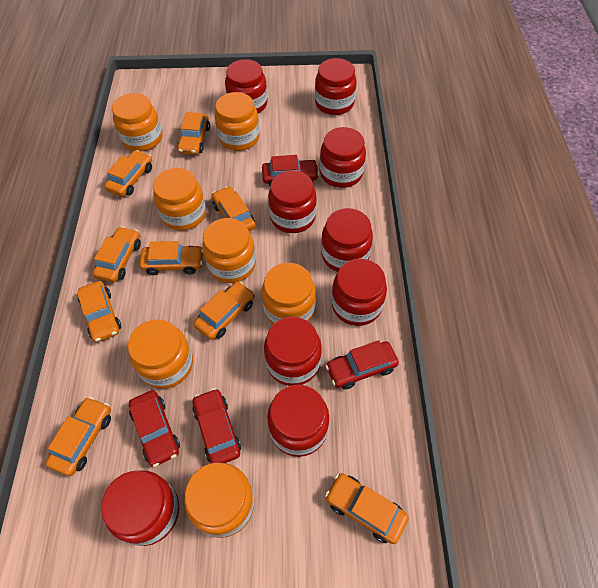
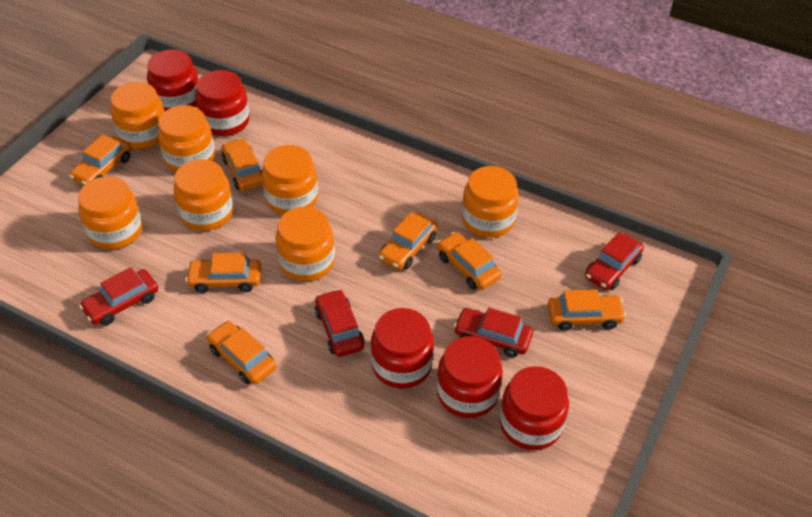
orange car: 9 -> 7
red jar: 9 -> 5

